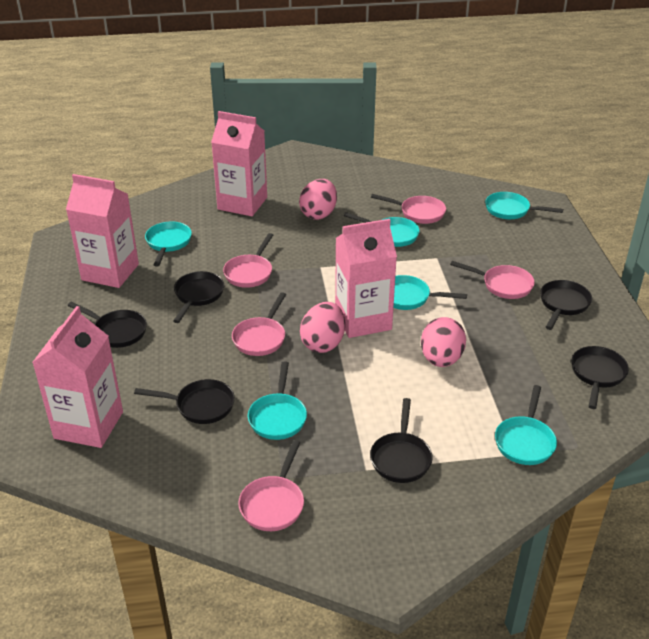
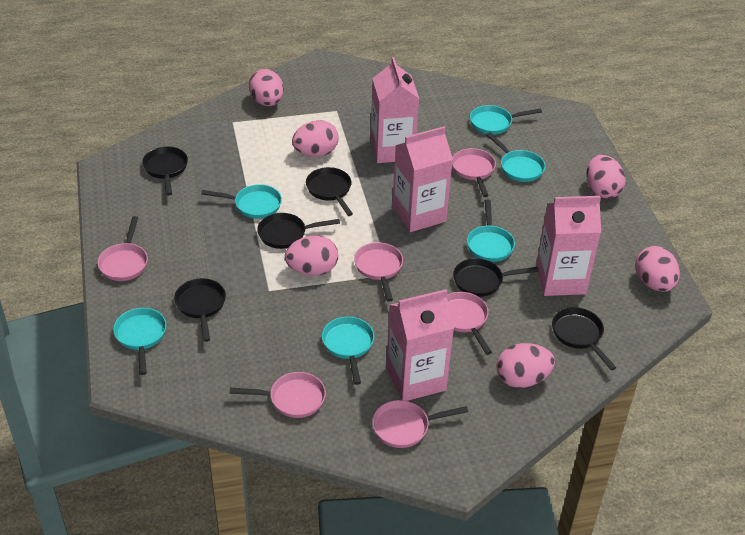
pink egg: 3 -> 6
pink pan: 5 -> 6

